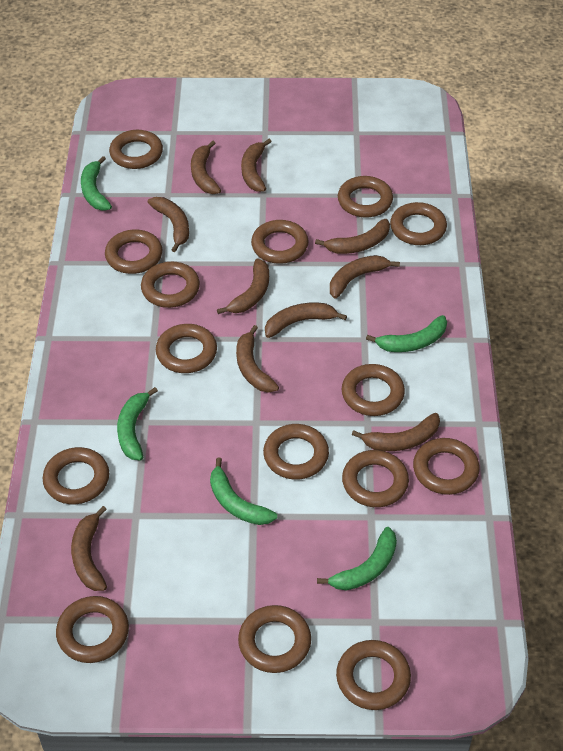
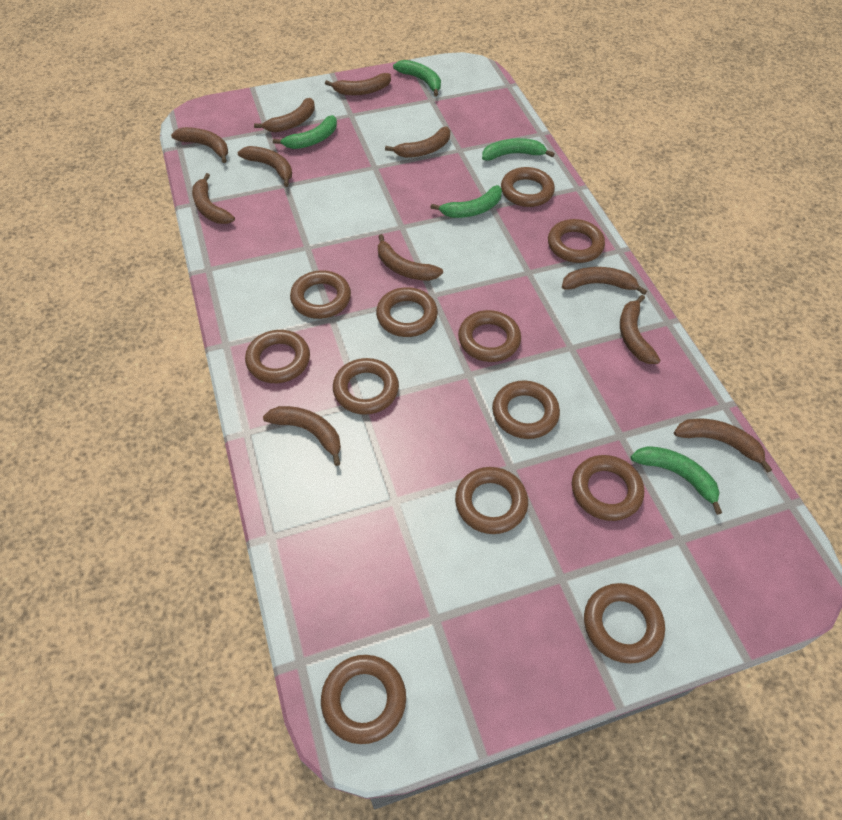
brown banana: 10 -> 11
brown ring: 15 -> 12

